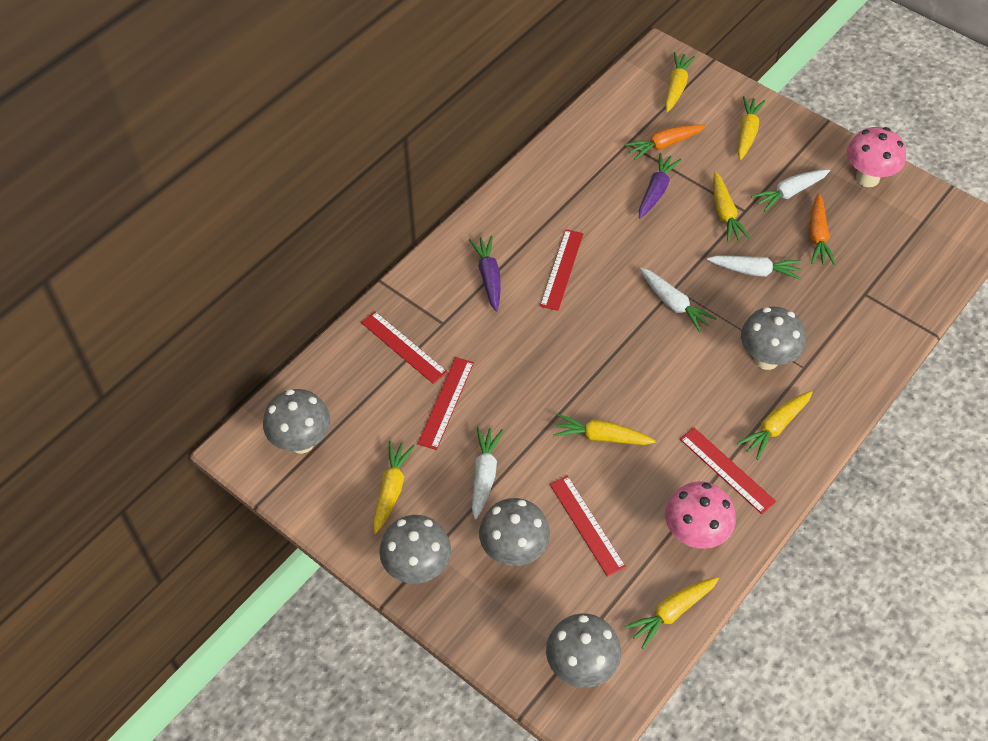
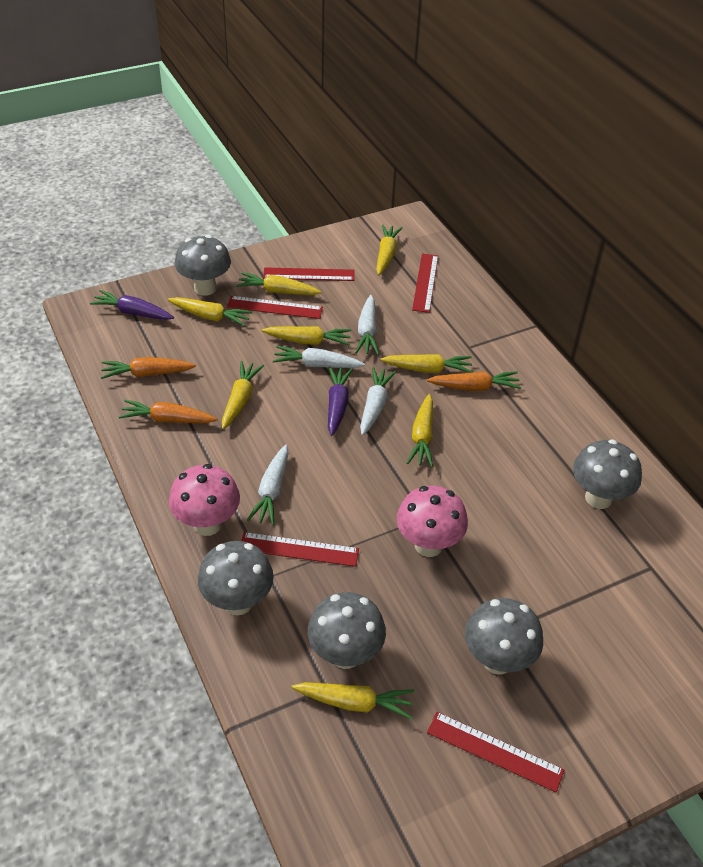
orange carrot: 2 -> 3
yellow carrot: 7 -> 8

